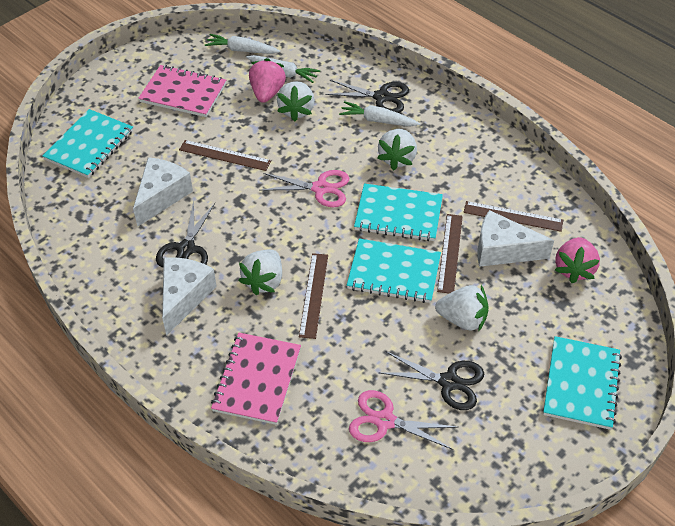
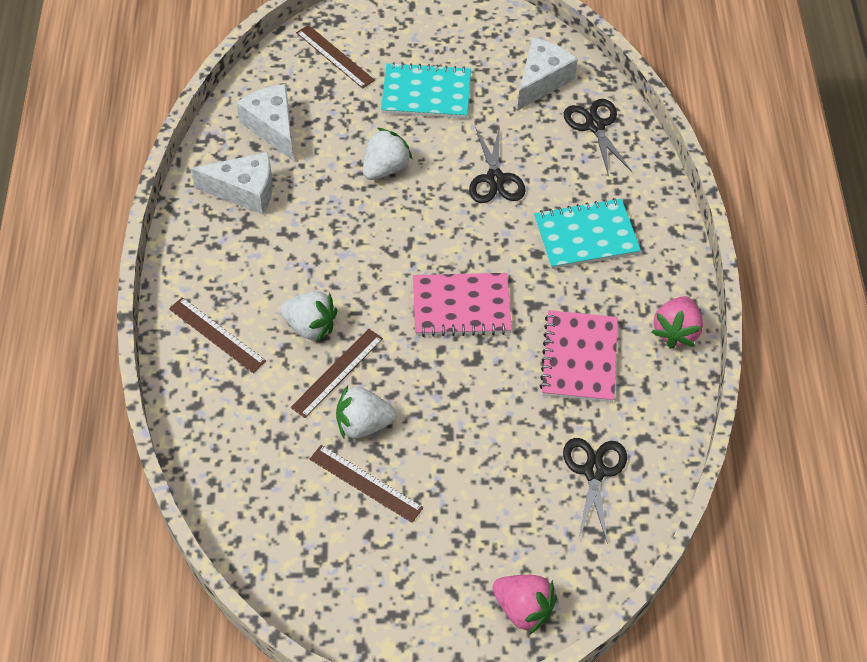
pink scissors: 2 -> 0
turquoise notebook: 4 -> 2
white carrot: 3 -> 0
white strawberry: 4 -> 3

